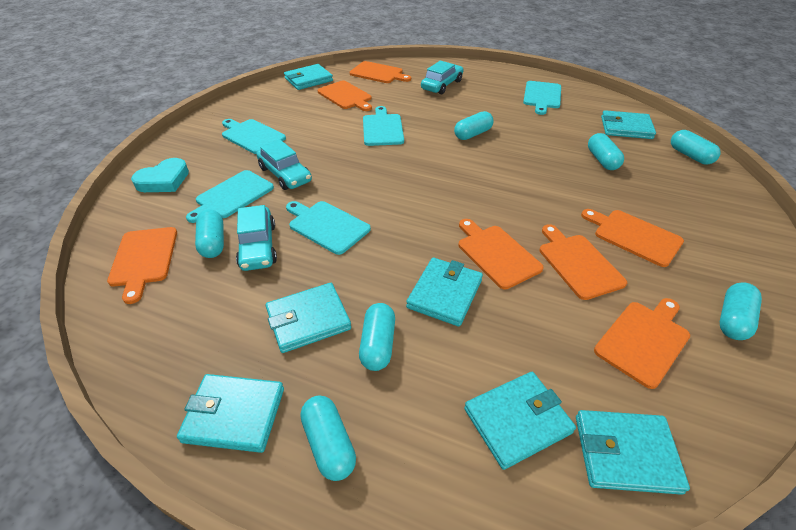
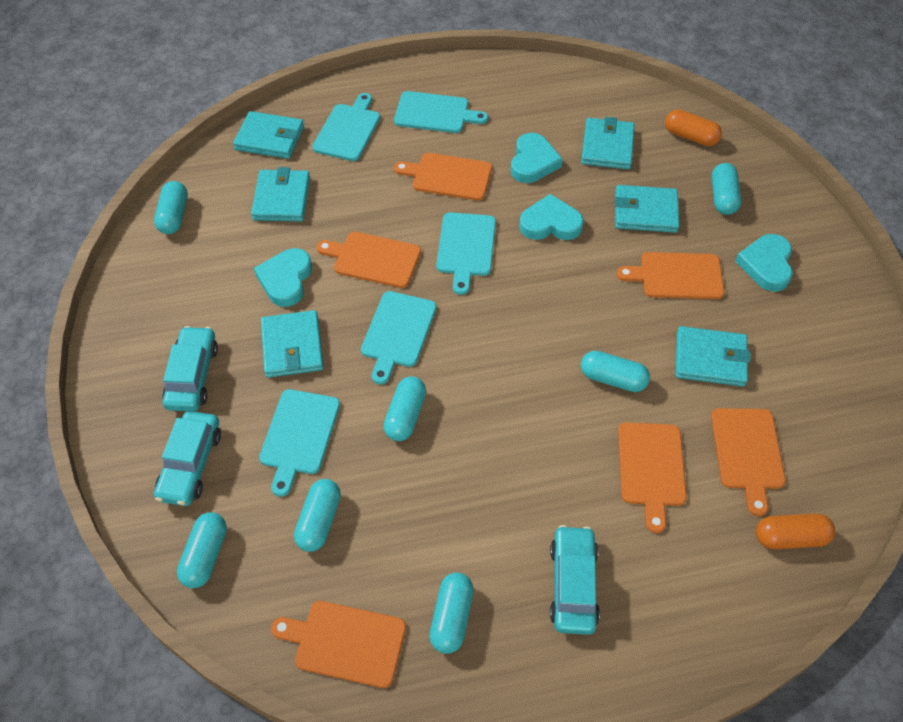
orange capsule: 0 -> 2
orange cutting board: 7 -> 6
turquoise heart: 1 -> 4
turquoise wallet: 7 -> 6

